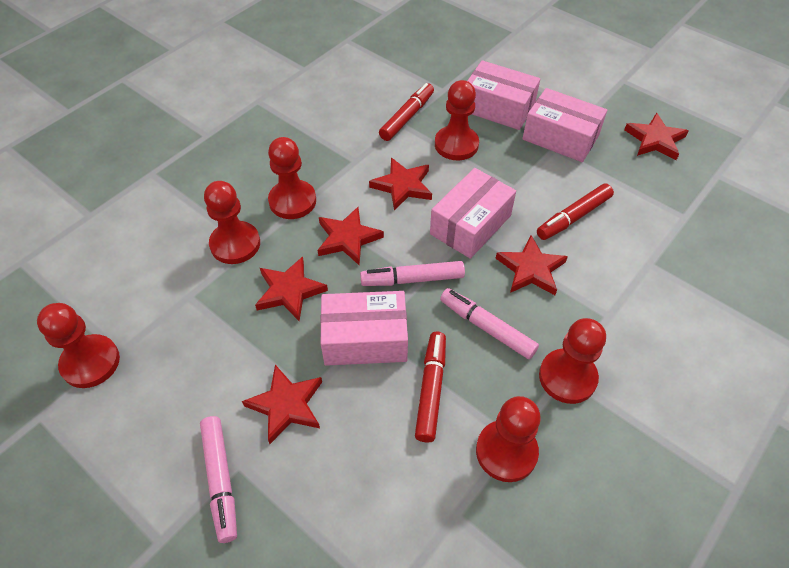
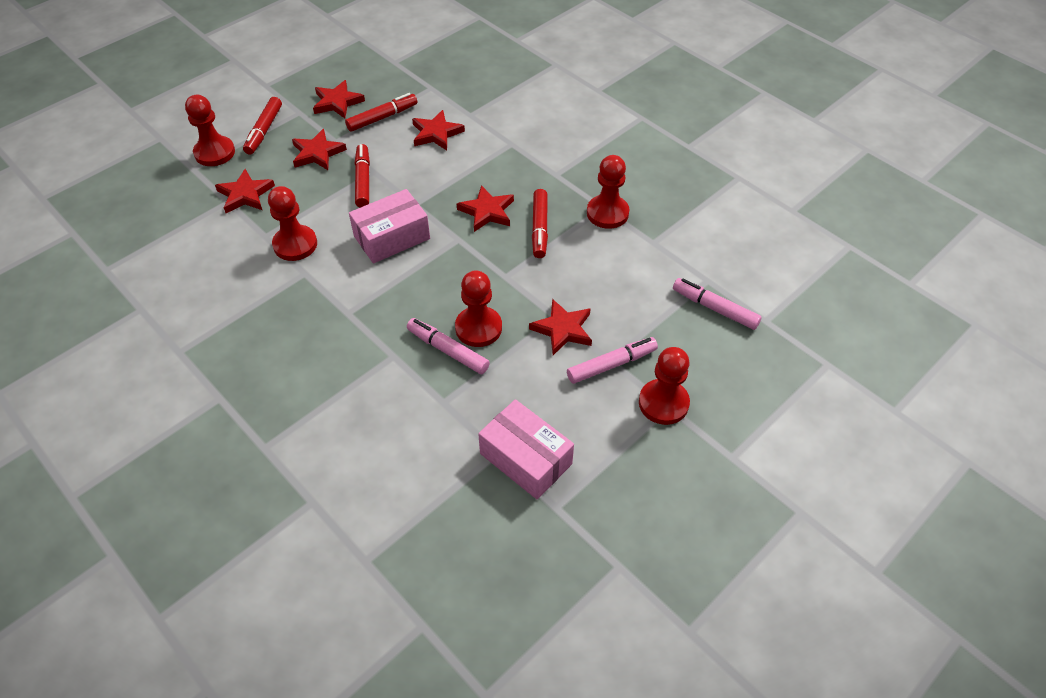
pink box: 4 -> 2
red marker: 3 -> 4
red pawn: 6 -> 5

